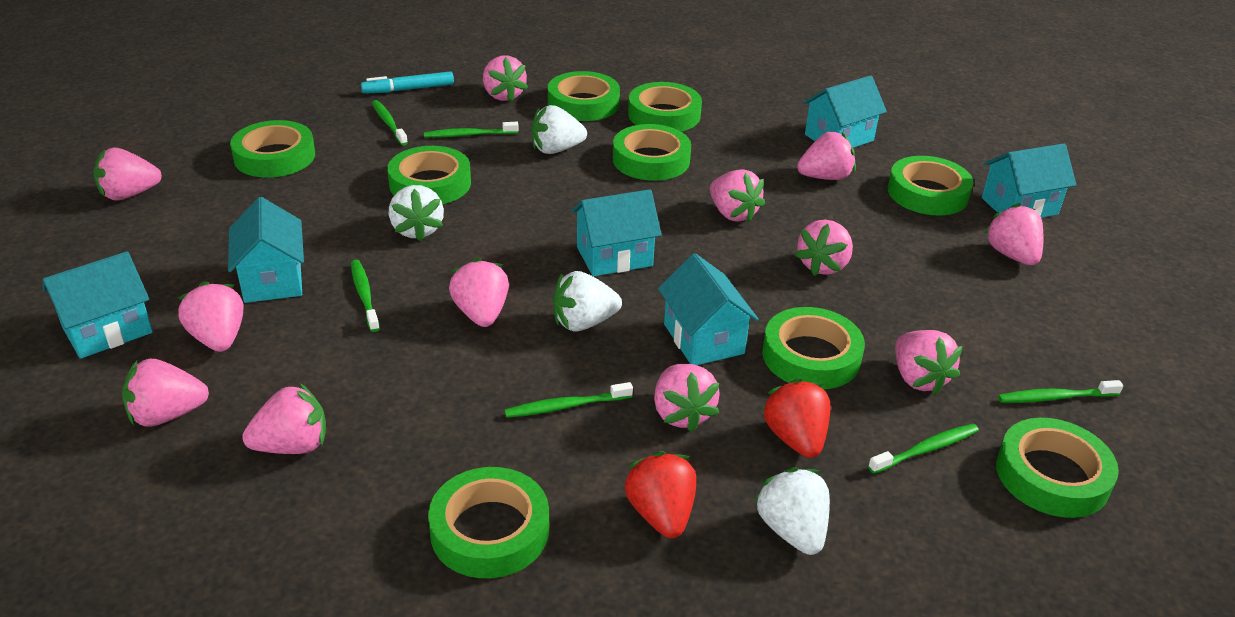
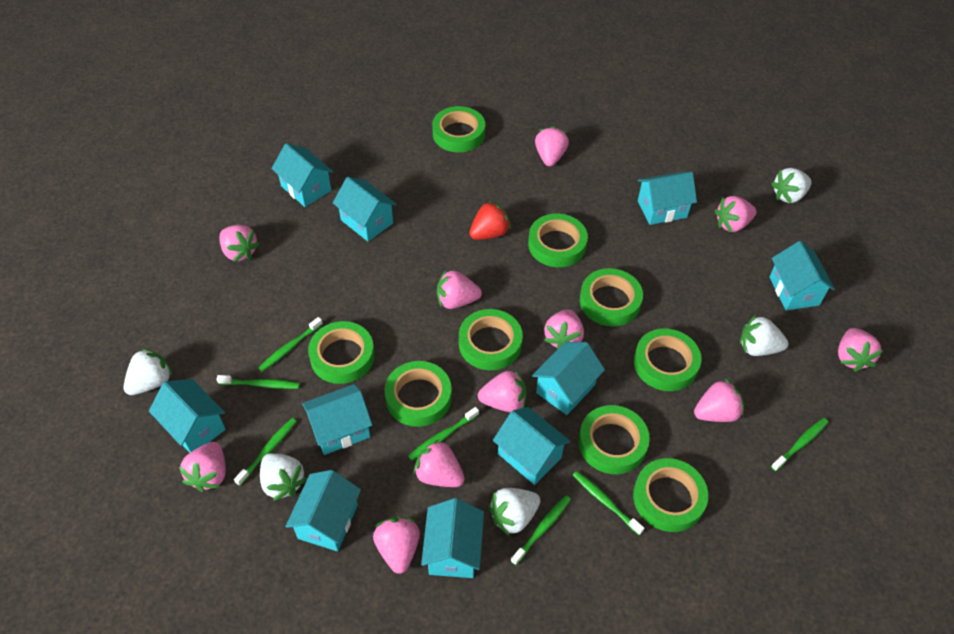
green toothbrush: 6 -> 7
pink strawberry: 12 -> 11
red strawberry: 2 -> 1
turquoise house: 6 -> 10
turquoise marker: 1 -> 0
white strawberry: 4 -> 5

